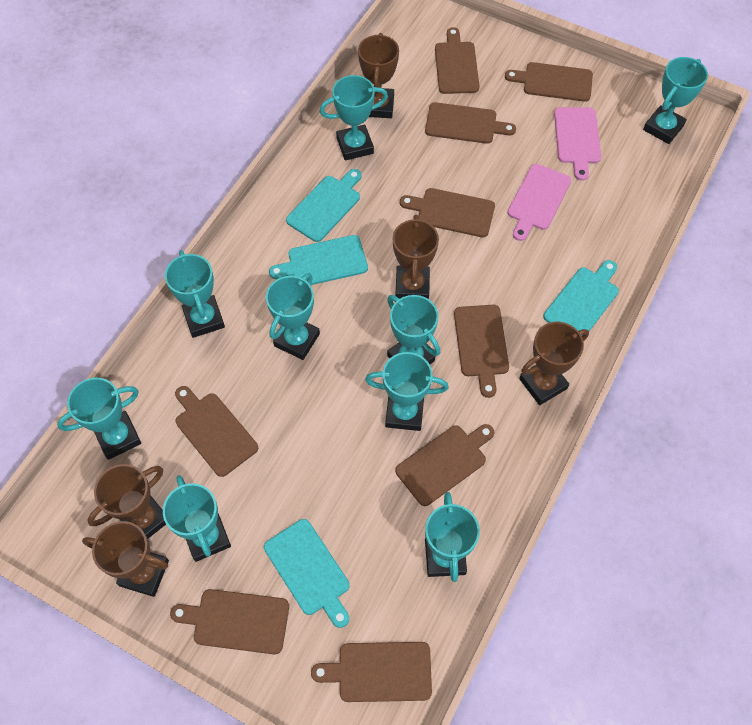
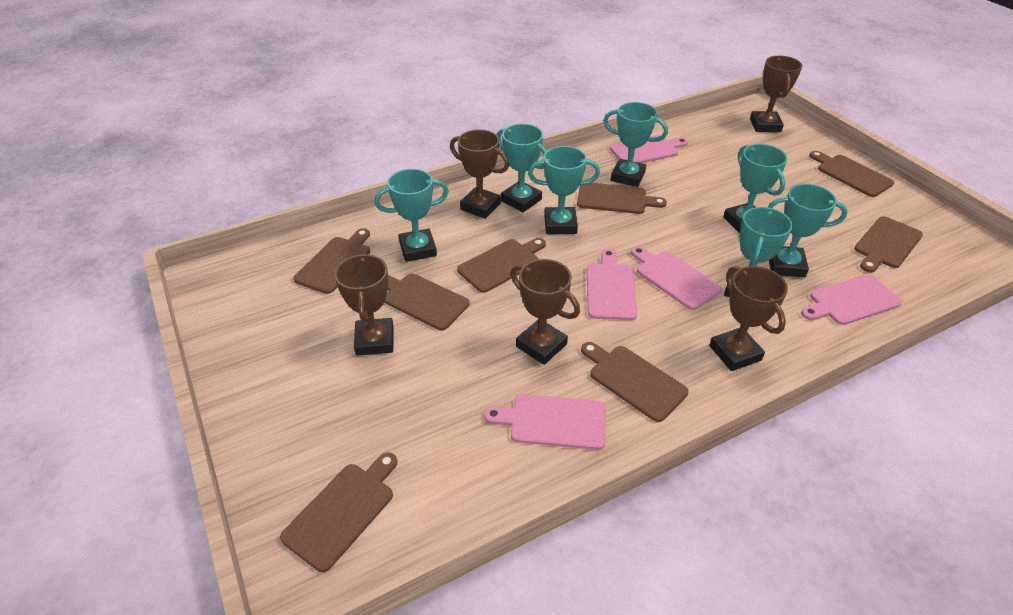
brown cutting board: 9 -> 8
pink cutting board: 2 -> 5
turquoise cutting board: 4 -> 0
turquoise trophy: 9 -> 7

